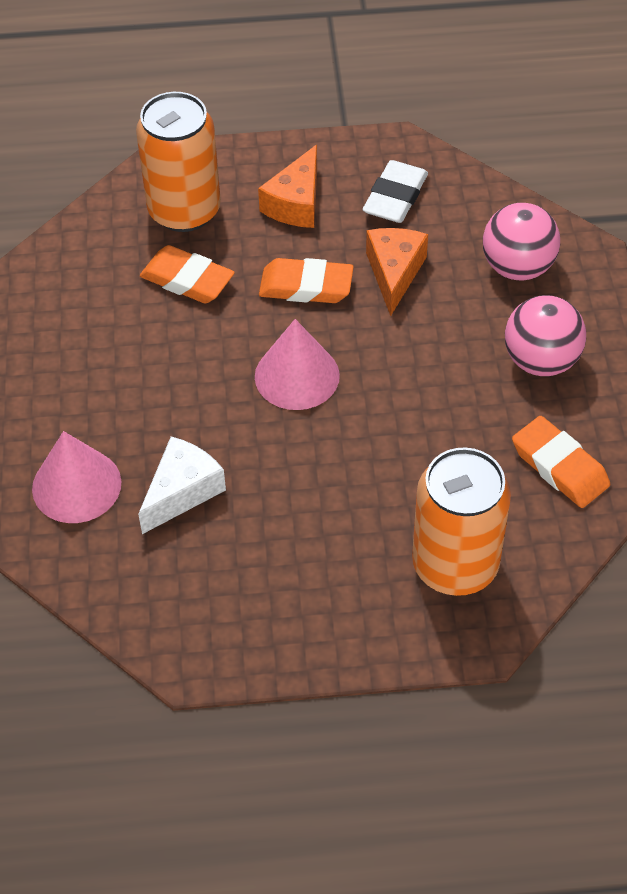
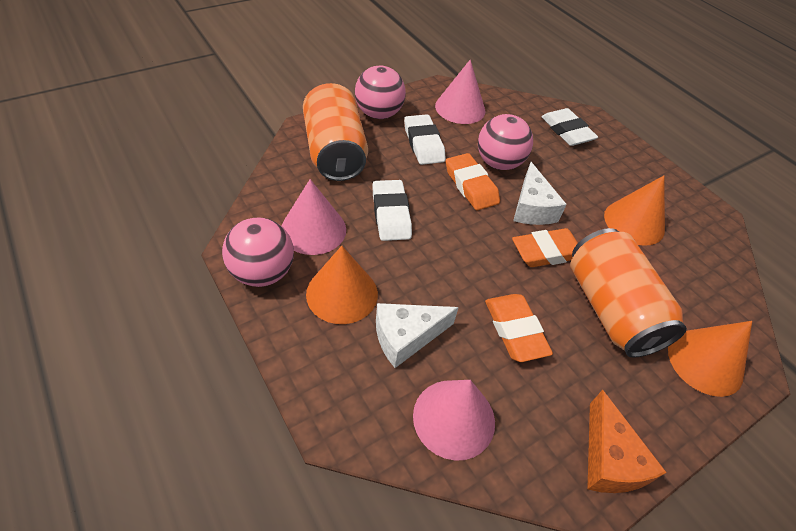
orange cheese: 2 -> 1
orange cone: 0 -> 3
pink ball: 2 -> 3
pink cone: 2 -> 3
white cheese: 1 -> 2
white eraser: 1 -> 3

